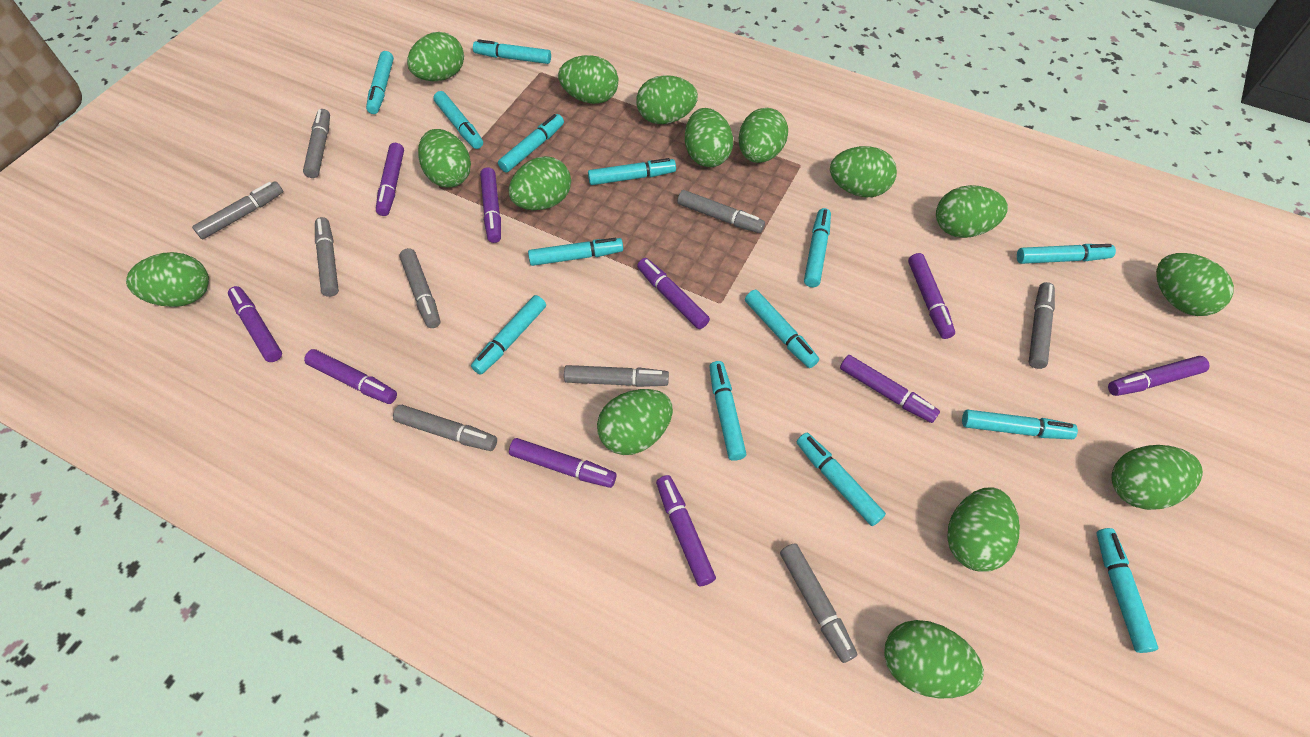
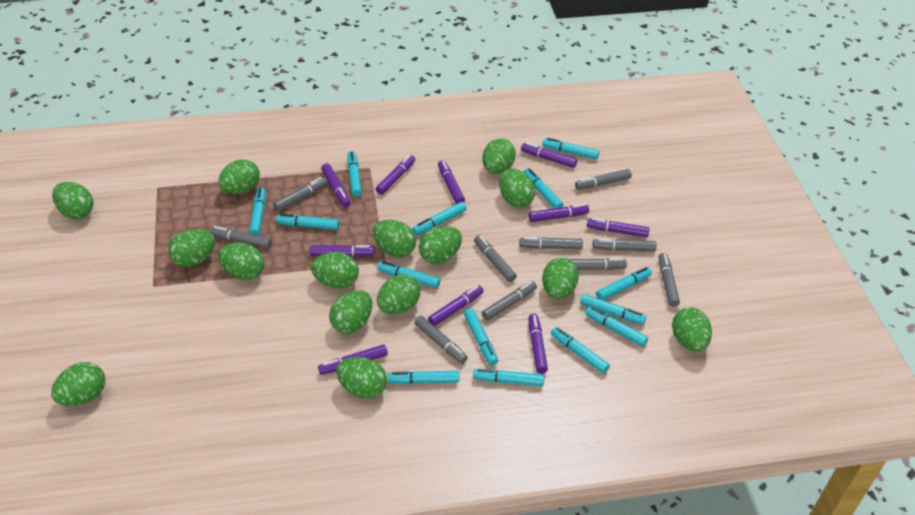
grey marker: 9 -> 10

